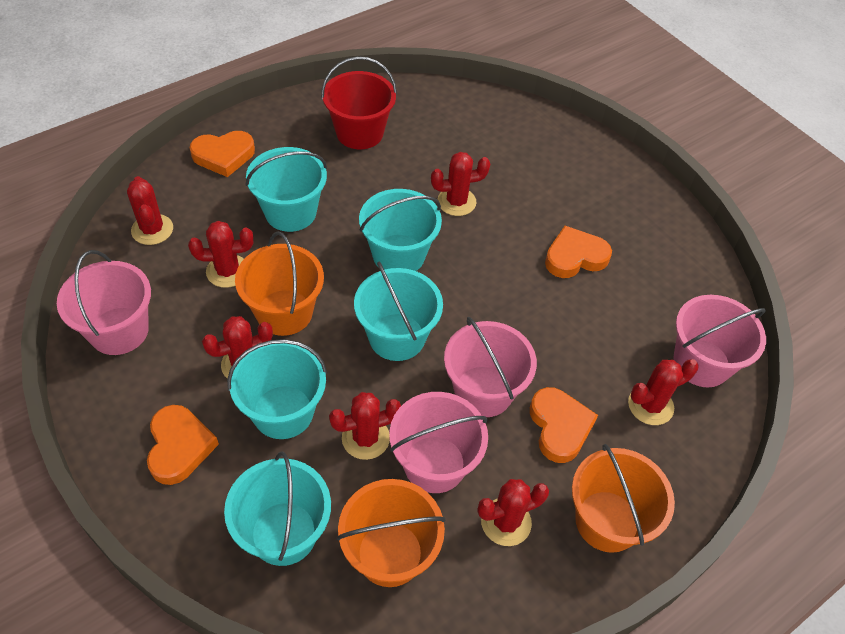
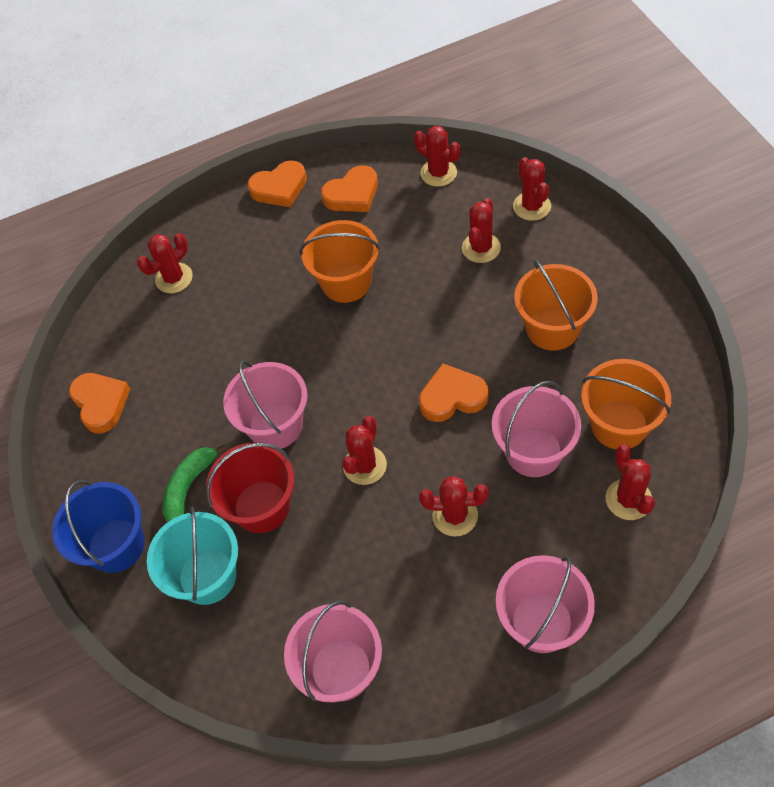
blue bucket: 0 -> 1
green banana: 0 -> 1
turquoise bucket: 5 -> 1

